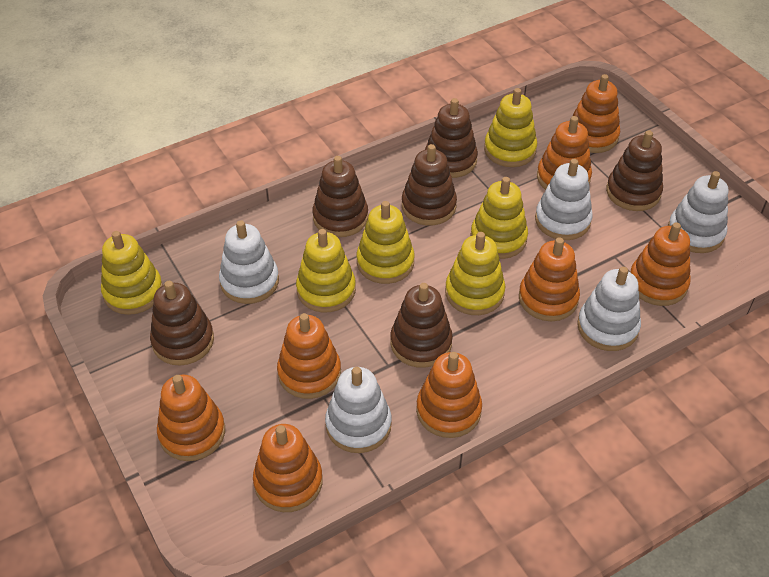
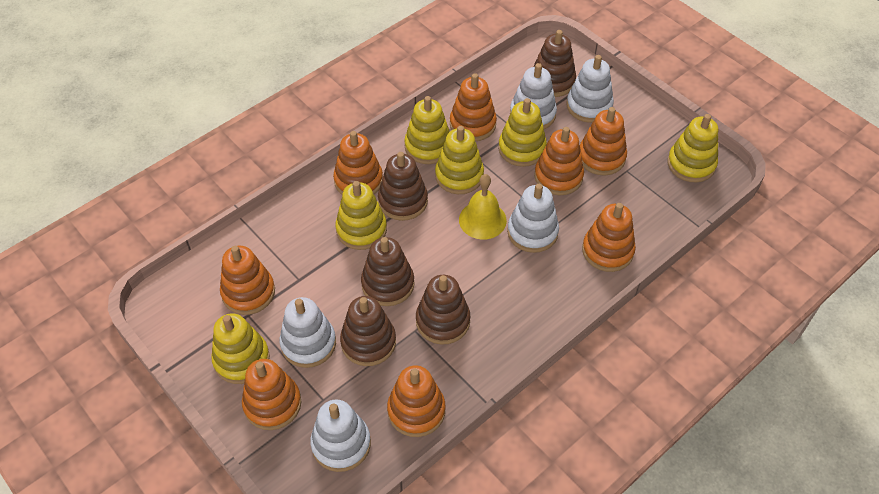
brown stacking toy: 6 -> 5
yellow bell: 0 -> 1

